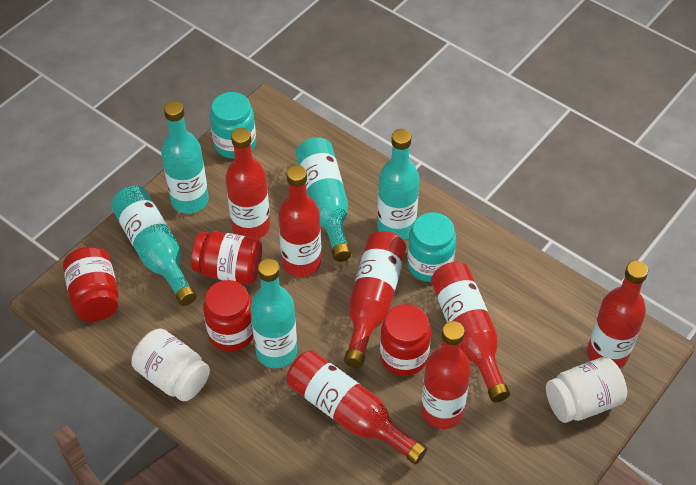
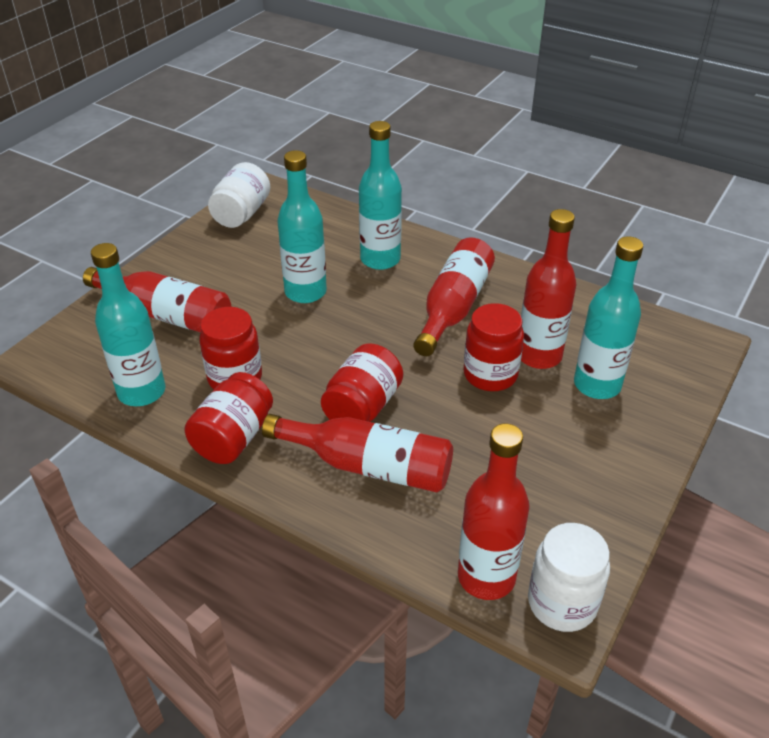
red bottle: 7 -> 5
turquoise bottle: 5 -> 4
turquoise jar: 2 -> 0

